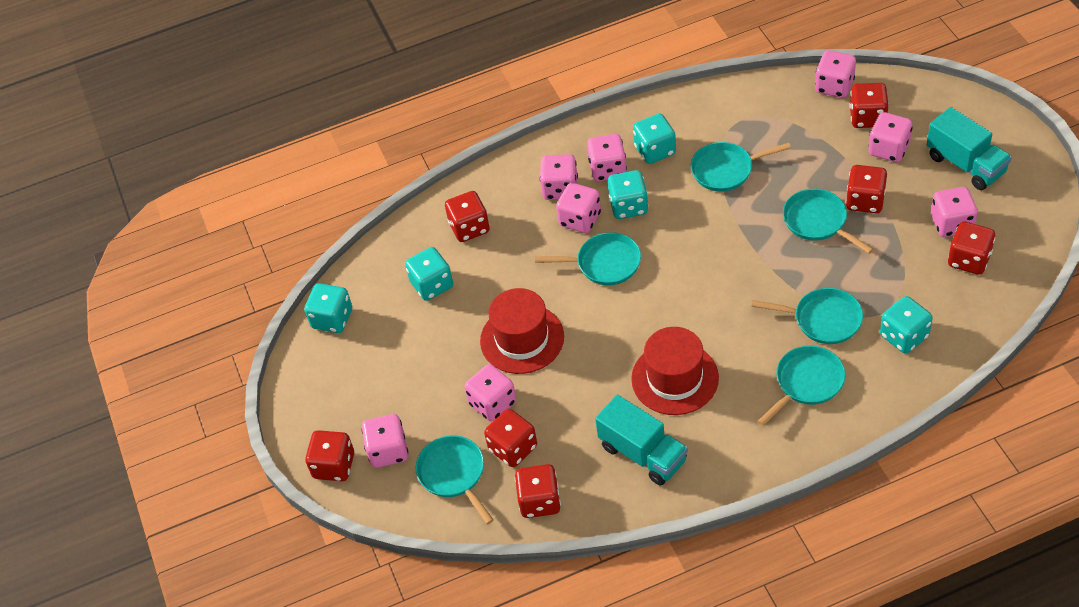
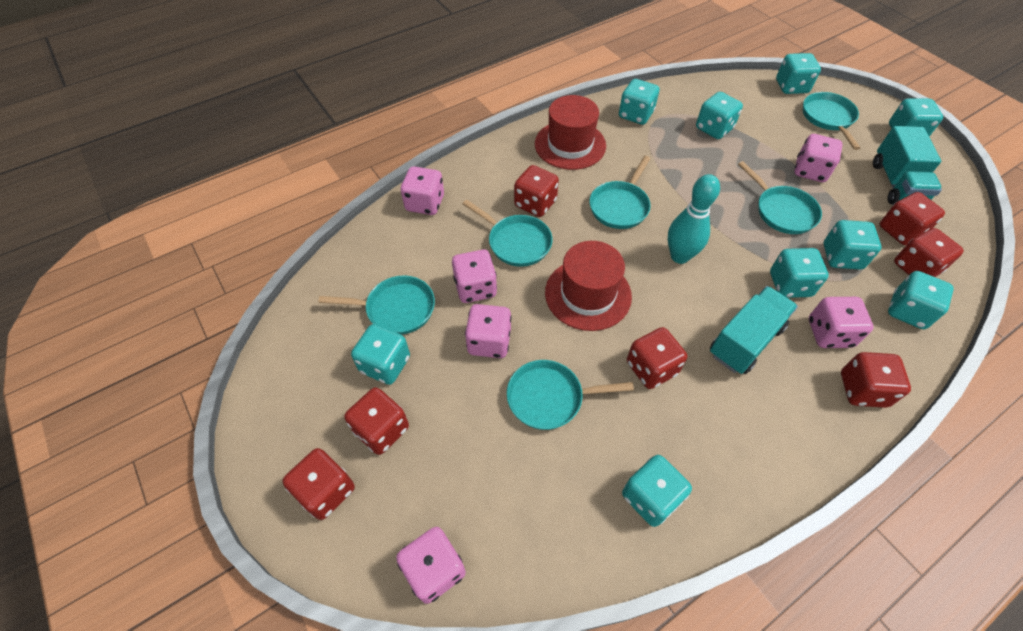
pink dice: 8 -> 6
turquoise bowling pin: 0 -> 1
turquoise dice: 5 -> 9

